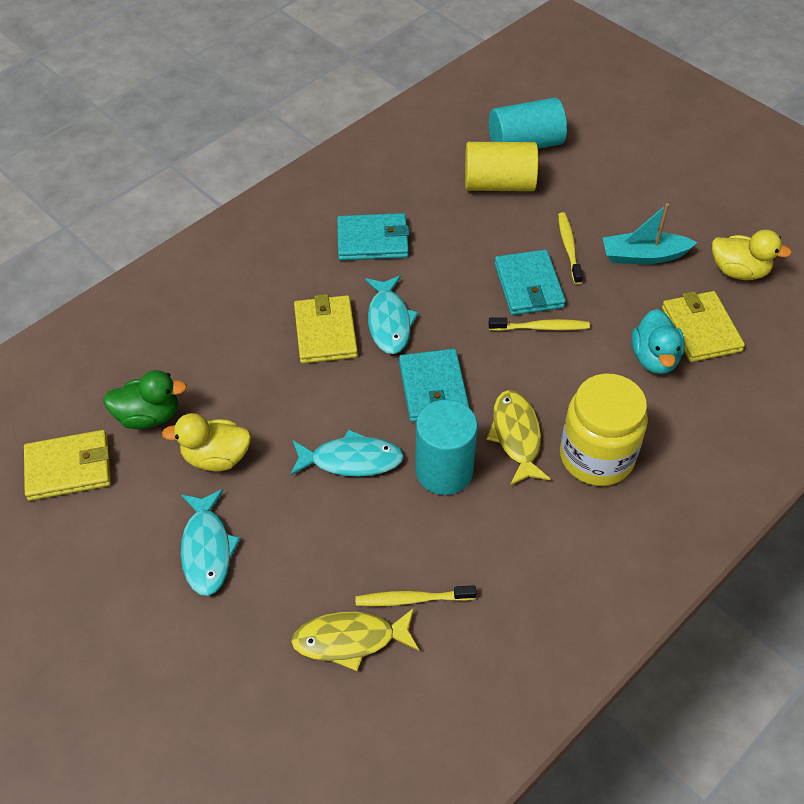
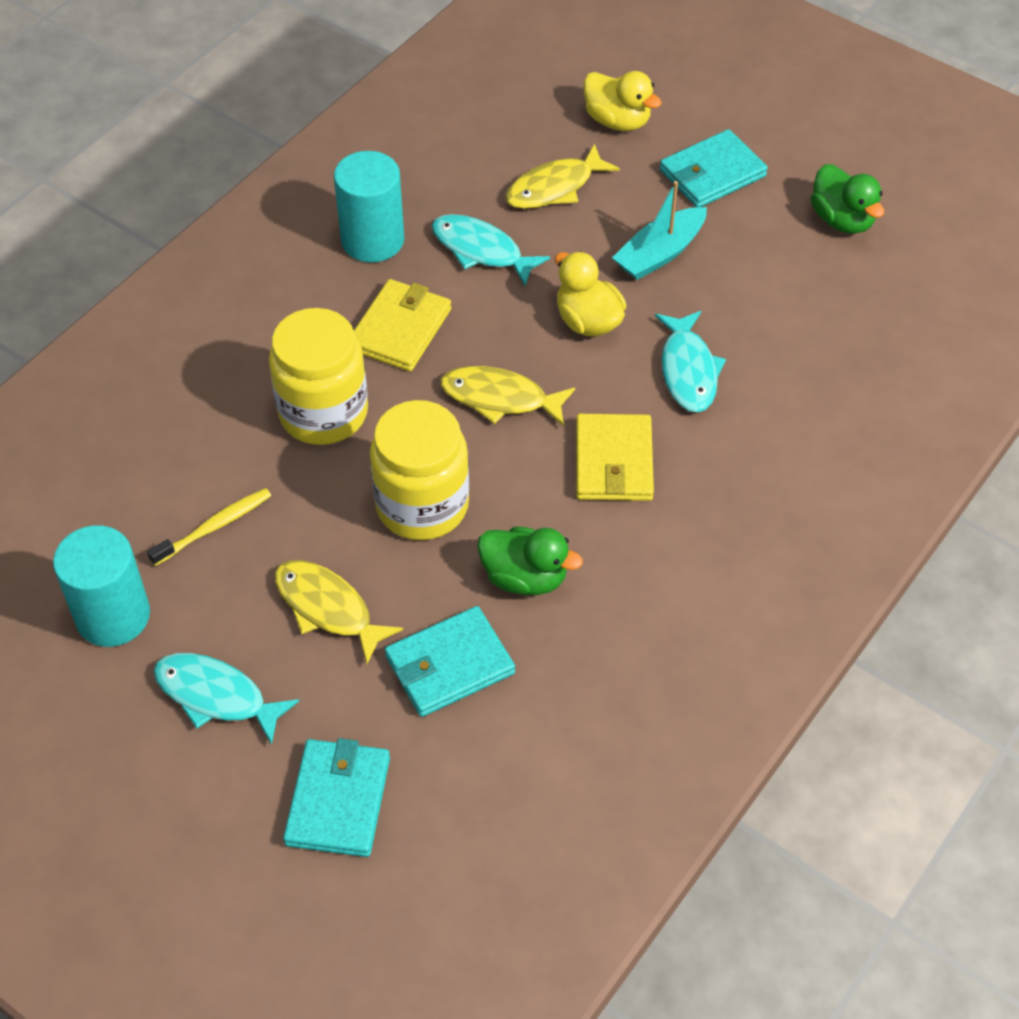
green duck: 1 -> 2
turquoise duck: 1 -> 0
yellow cylinder: 1 -> 0
yellow fish: 2 -> 3
yellow jar: 1 -> 2
yellow toothbrush: 3 -> 1
yellow wallet: 3 -> 2

